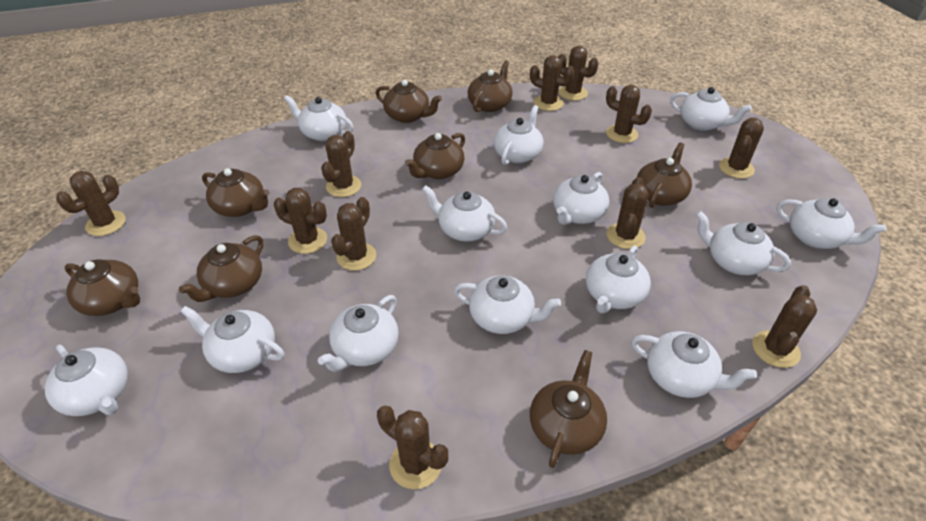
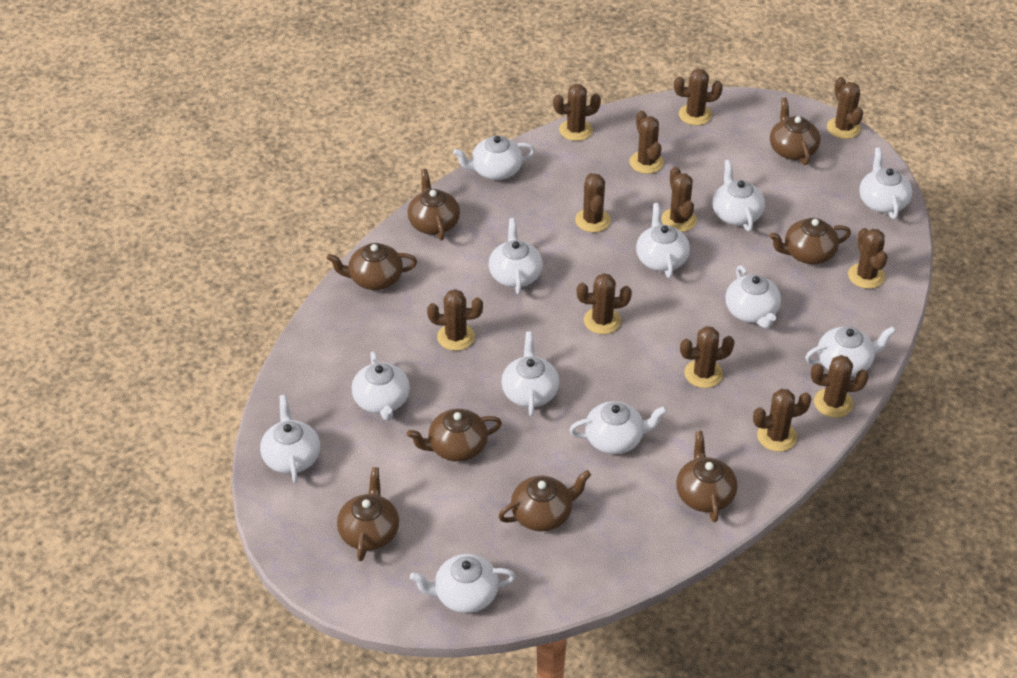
brown cactus: 11 -> 12
white teapot: 13 -> 12

